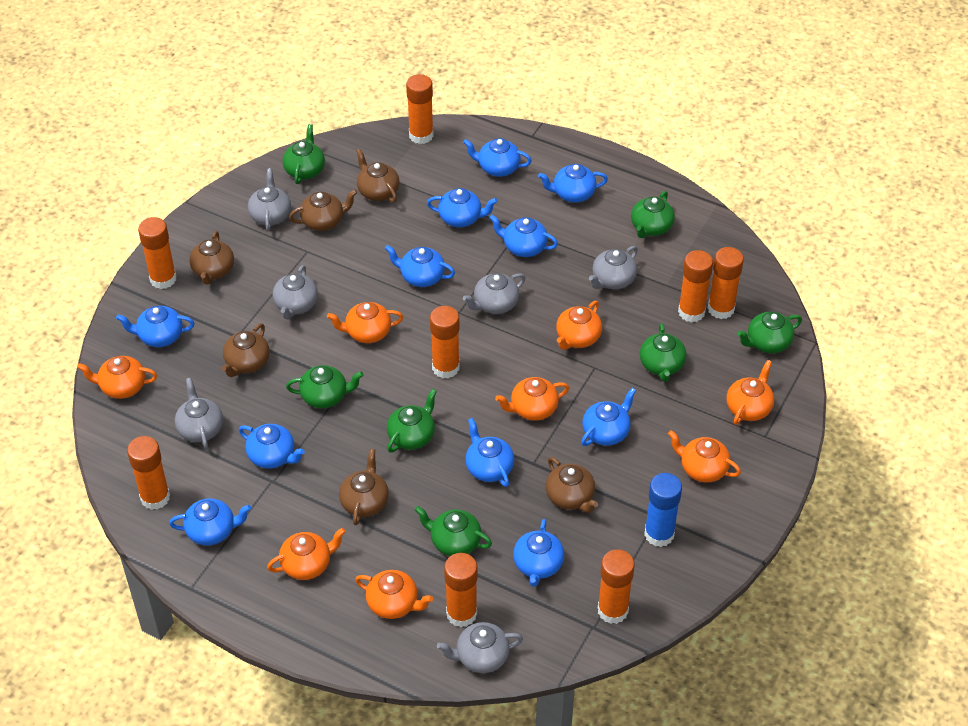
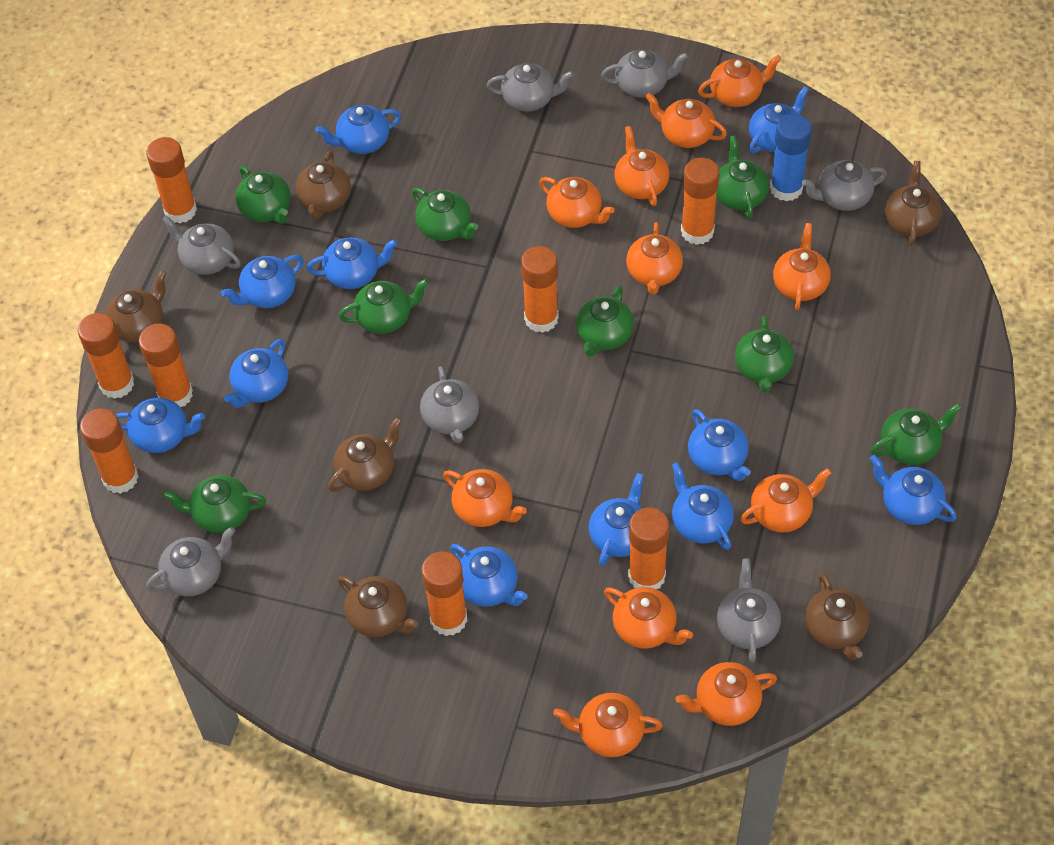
green teapot: 7 -> 8
grey teapot: 6 -> 7
orange teapot: 8 -> 11

